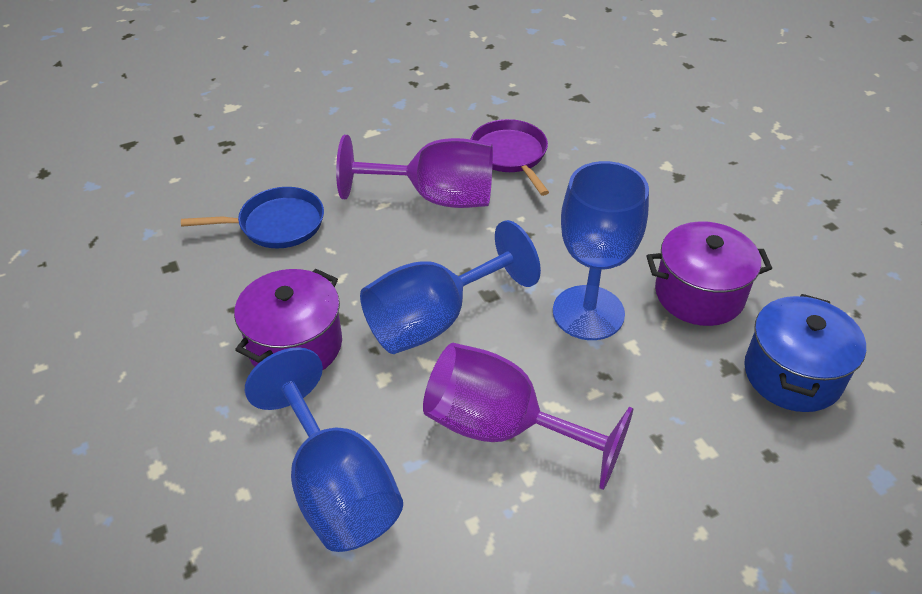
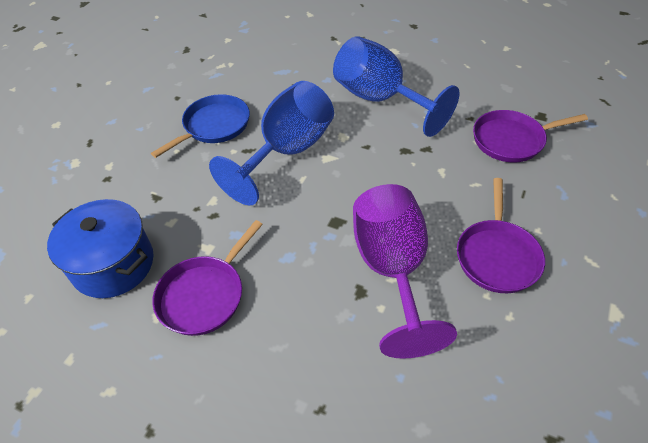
blue goblet: 3 -> 2
purple goblet: 2 -> 1
purple pan: 1 -> 3
purple pot: 2 -> 0

